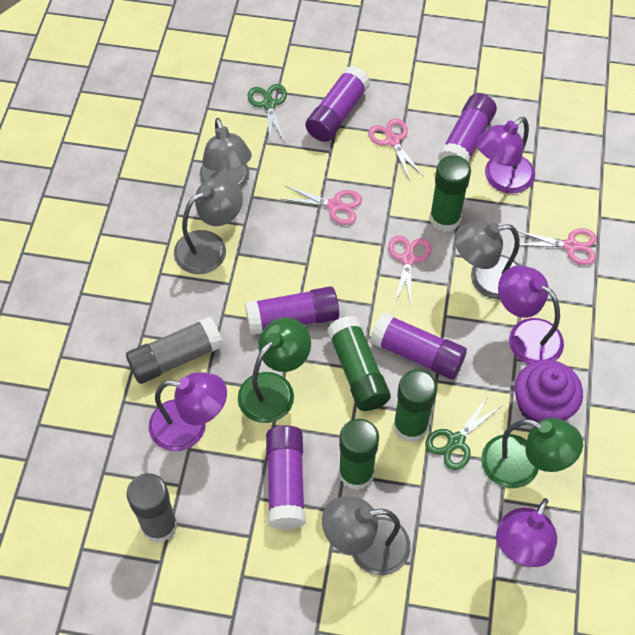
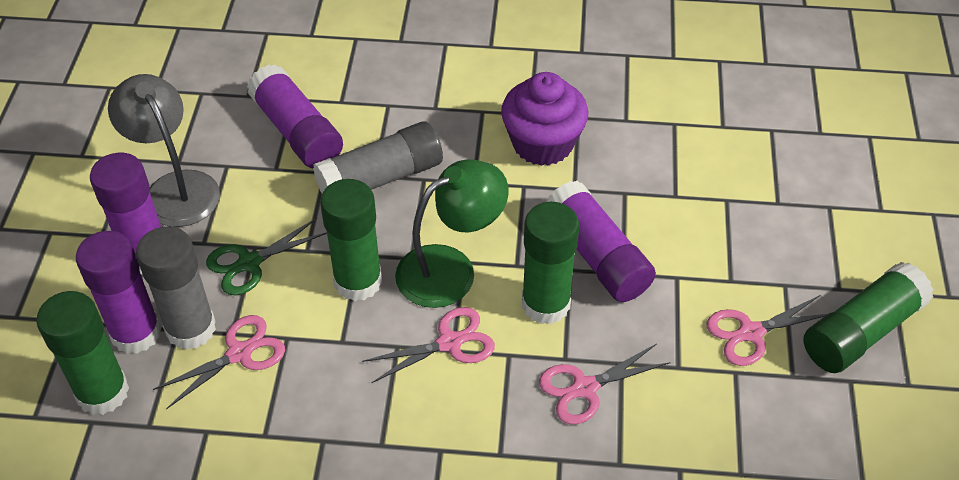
green lamp: 2 -> 1
green scissors: 2 -> 1
grey lamp: 4 -> 1
purple glue stick: 5 -> 4
purple lamp: 4 -> 0

